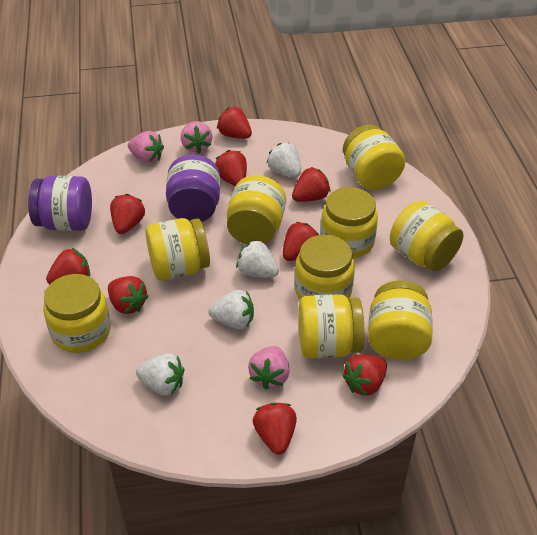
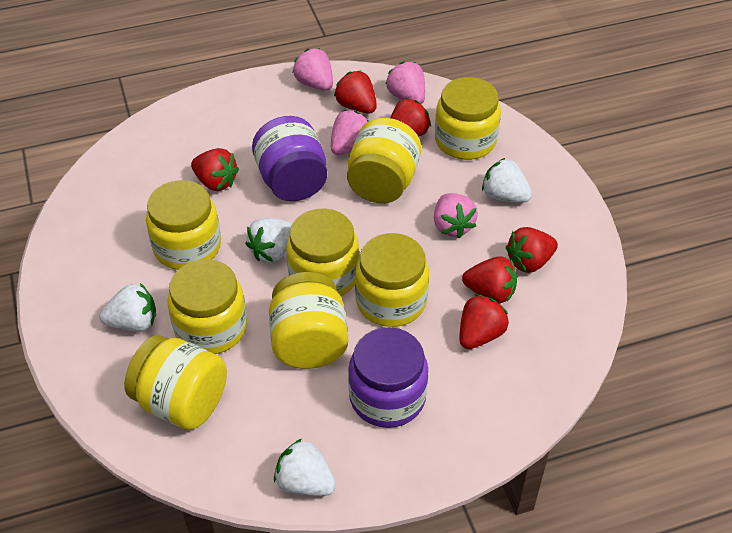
pink strawberry: 3 -> 4
red strawberry: 9 -> 6
yellow jar: 9 -> 8

